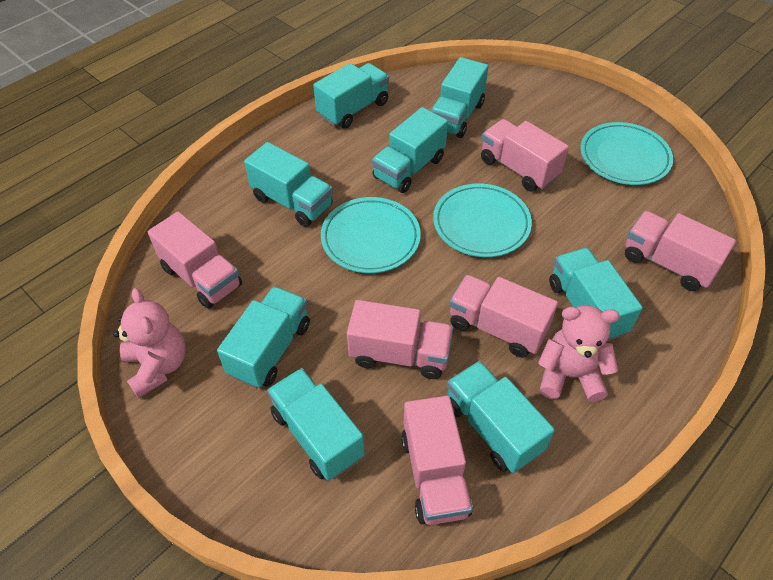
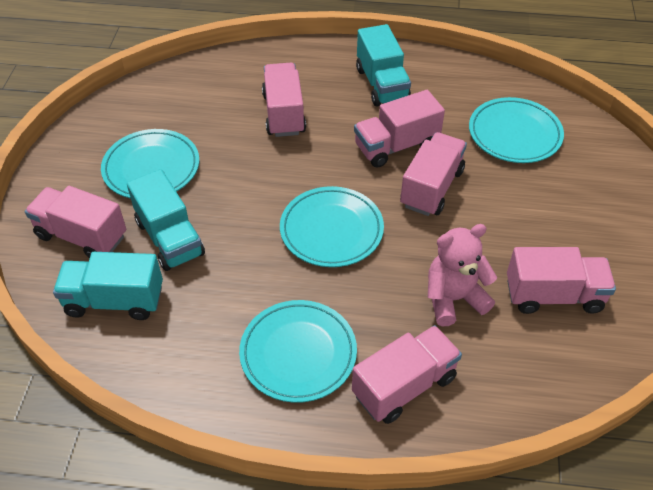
pink teddy bear: 2 -> 1
turquoise plate: 3 -> 4
turquoise truck: 8 -> 3

